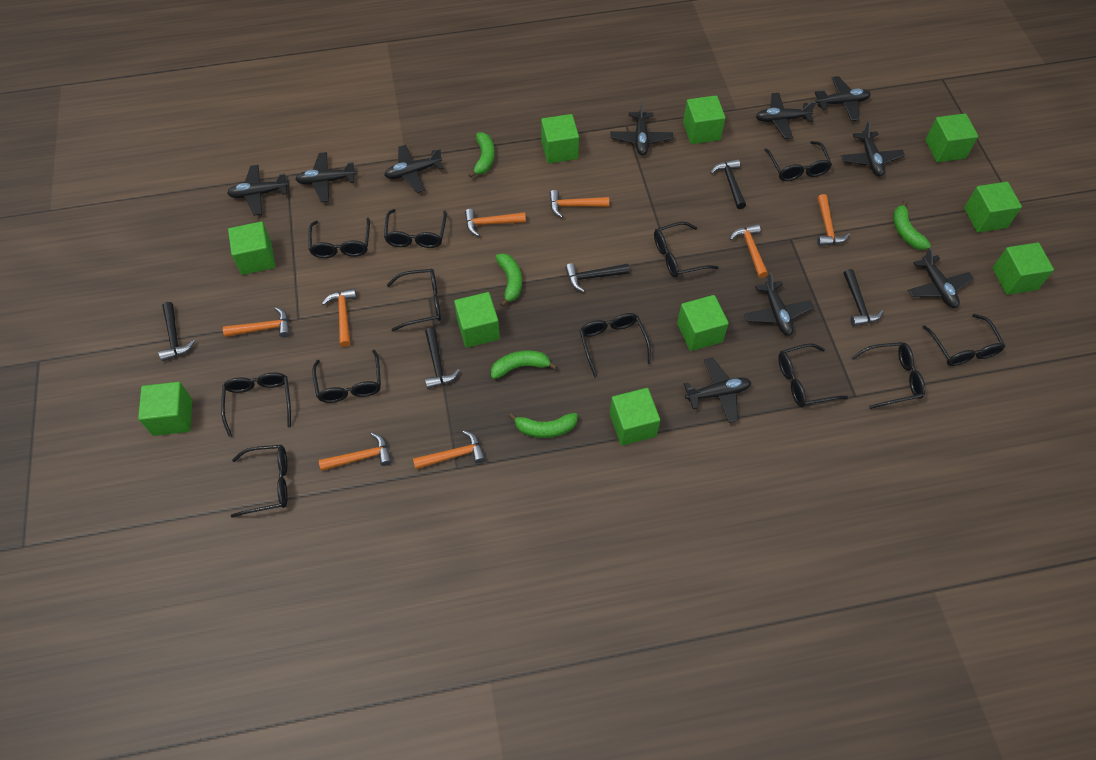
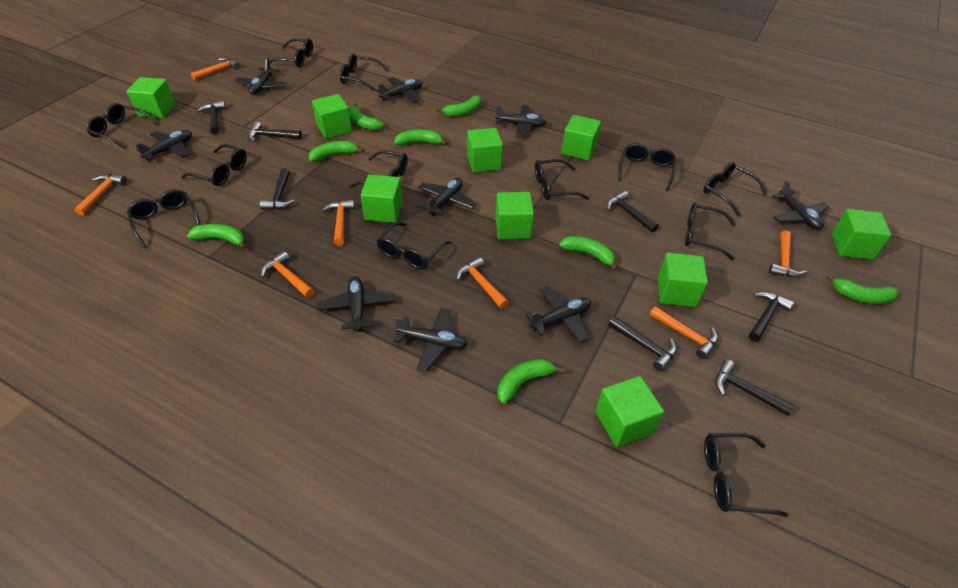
black hammer: 5 -> 7
black plane: 10 -> 9
green banana: 5 -> 8
green cube: 10 -> 9
orange hammer: 8 -> 7

